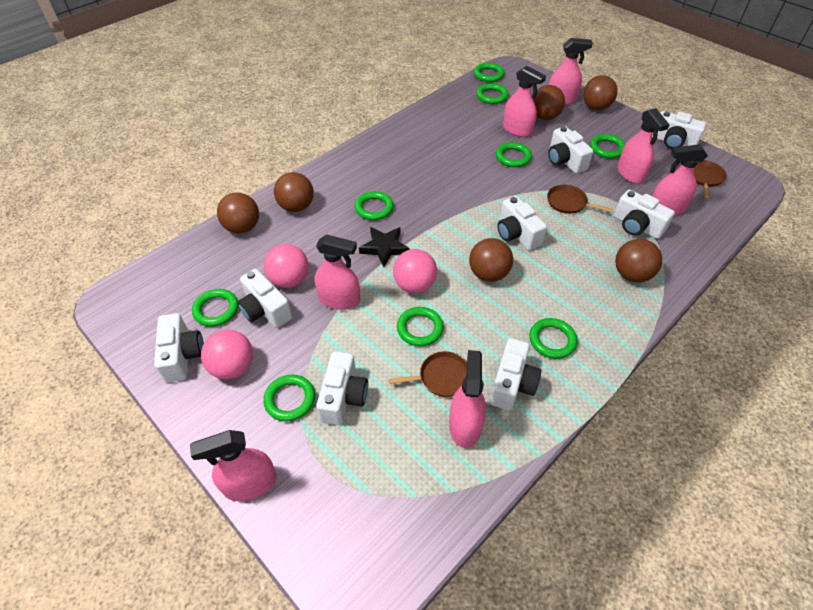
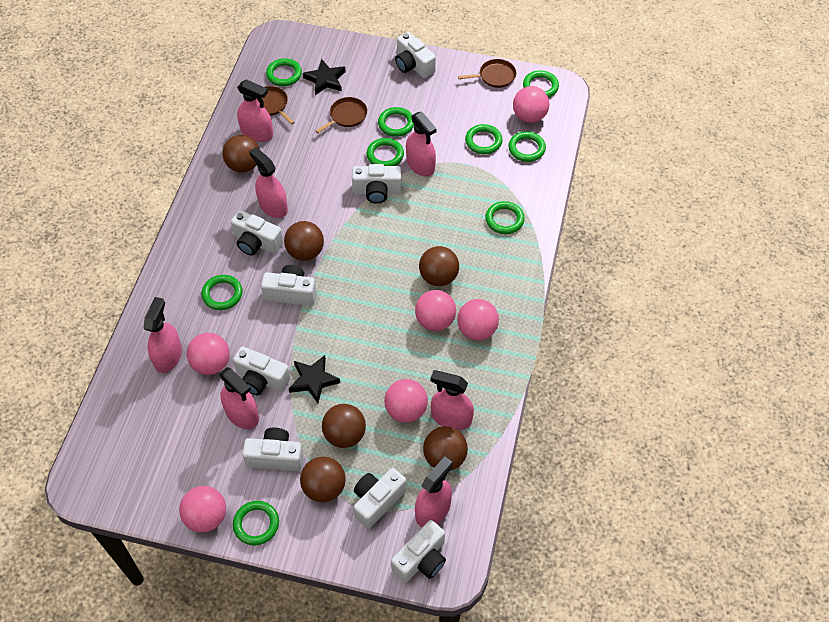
black star: 1 -> 2
pink ball: 3 -> 6

